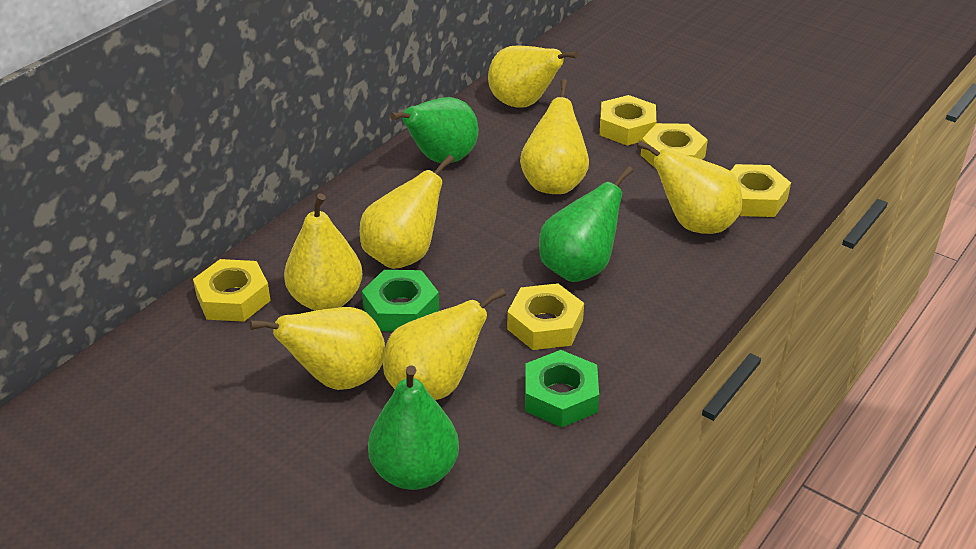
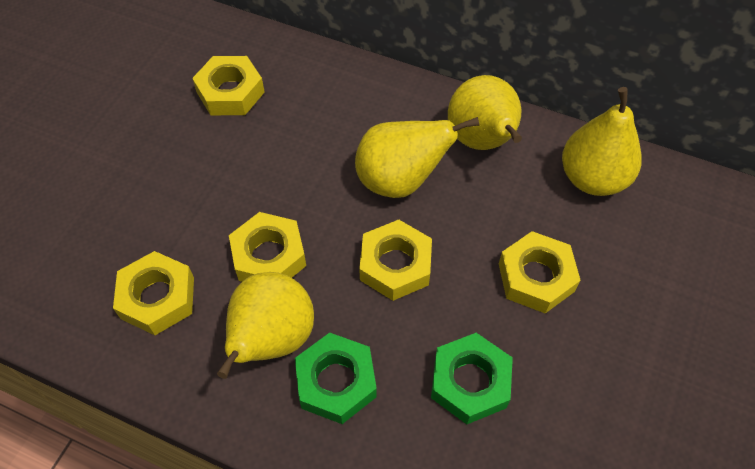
green pear: 3 -> 0
yellow pear: 7 -> 4

